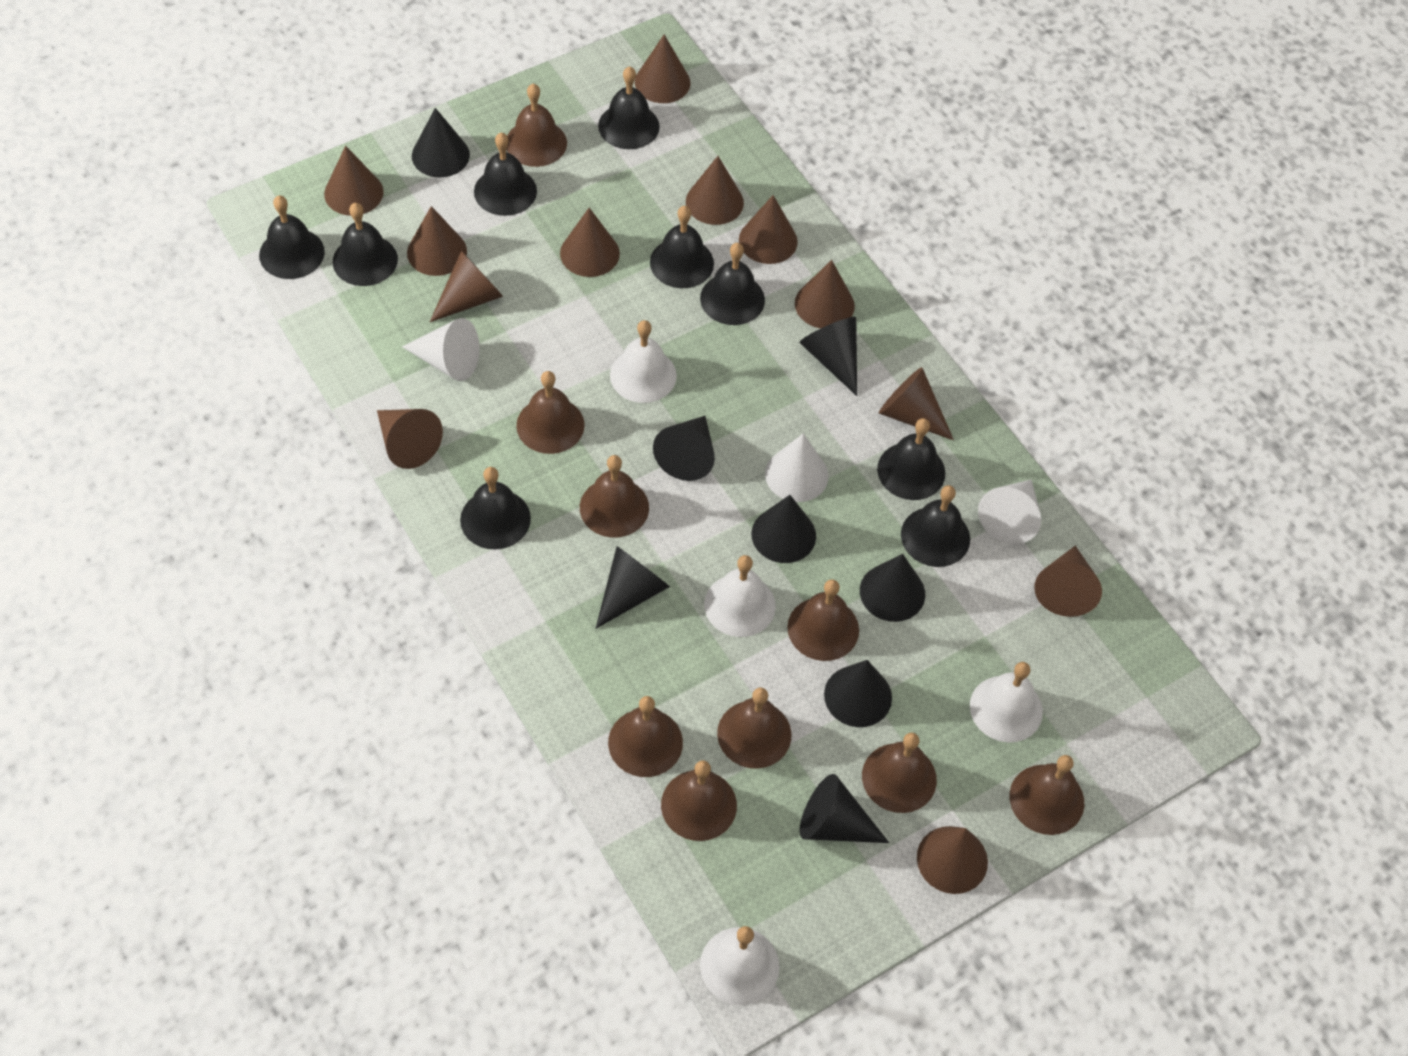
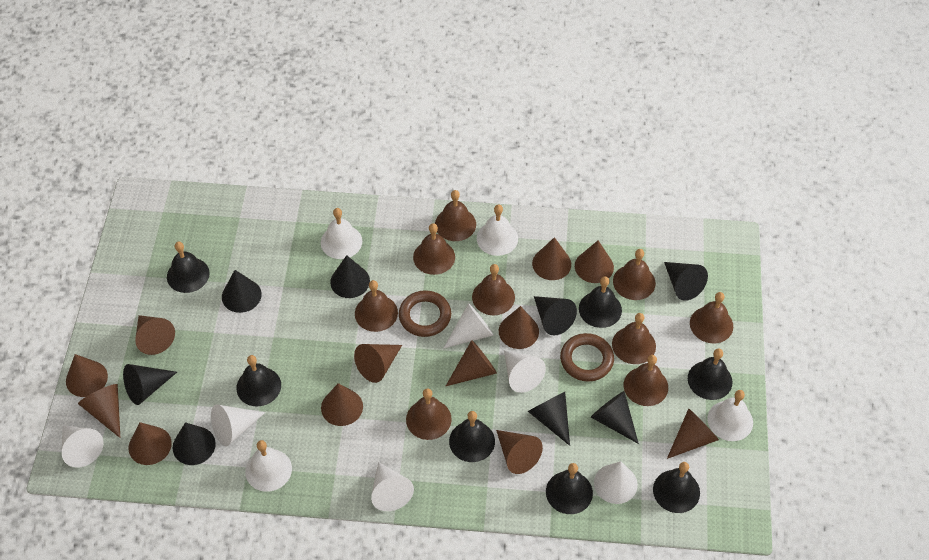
black bell: 9 -> 7
brown ring: 0 -> 2
white cone: 3 -> 6

